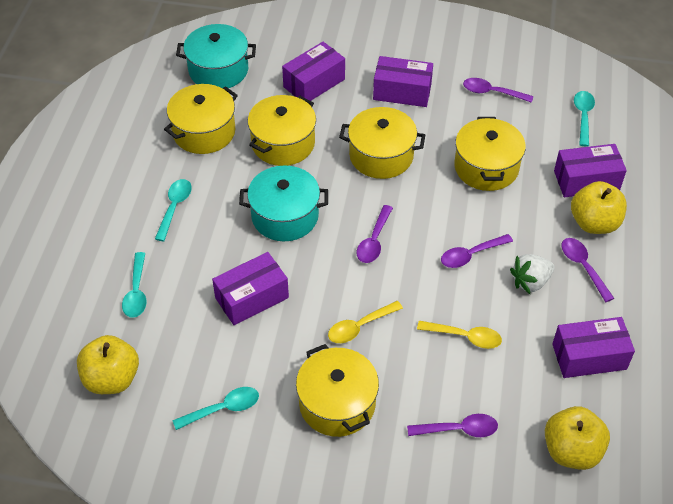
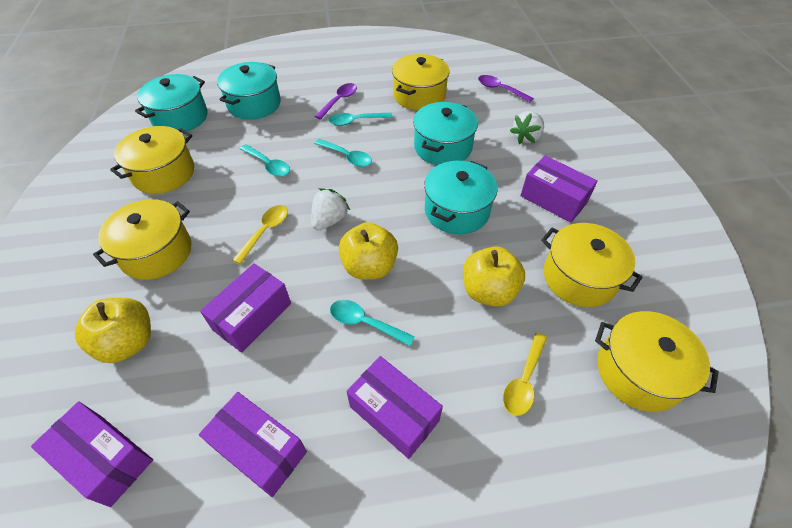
purple spoon: 5 -> 2
turquoise pot: 2 -> 4
white strawberry: 1 -> 2

